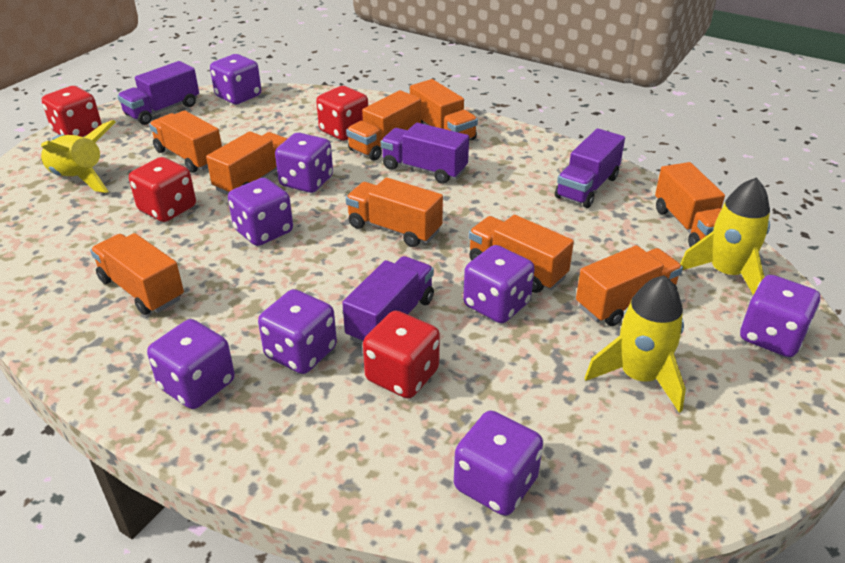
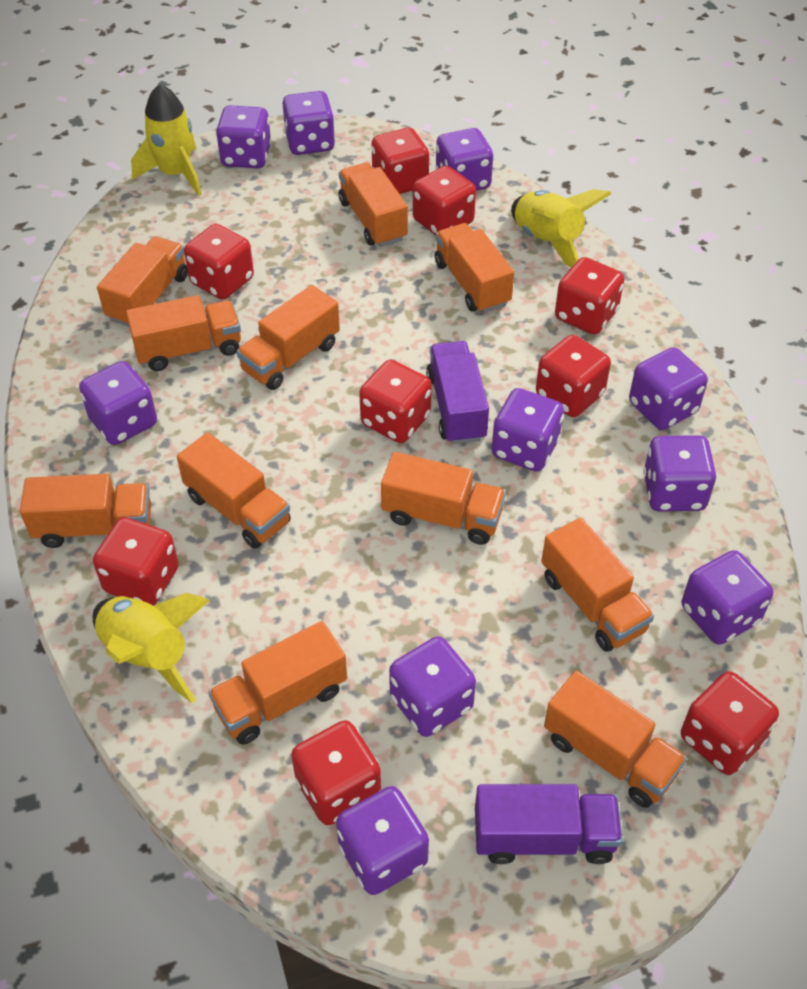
orange truck: 9 -> 11
purple dice: 8 -> 10
purple truck: 4 -> 2
red dice: 4 -> 9

